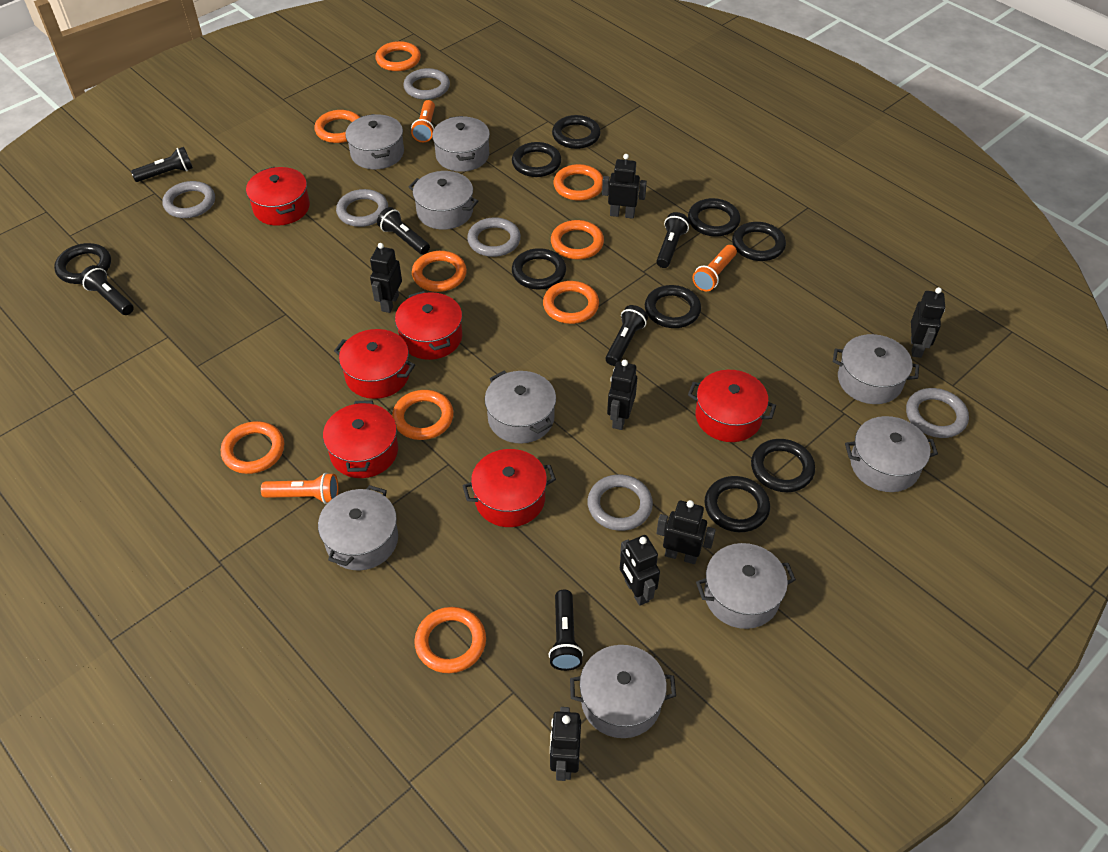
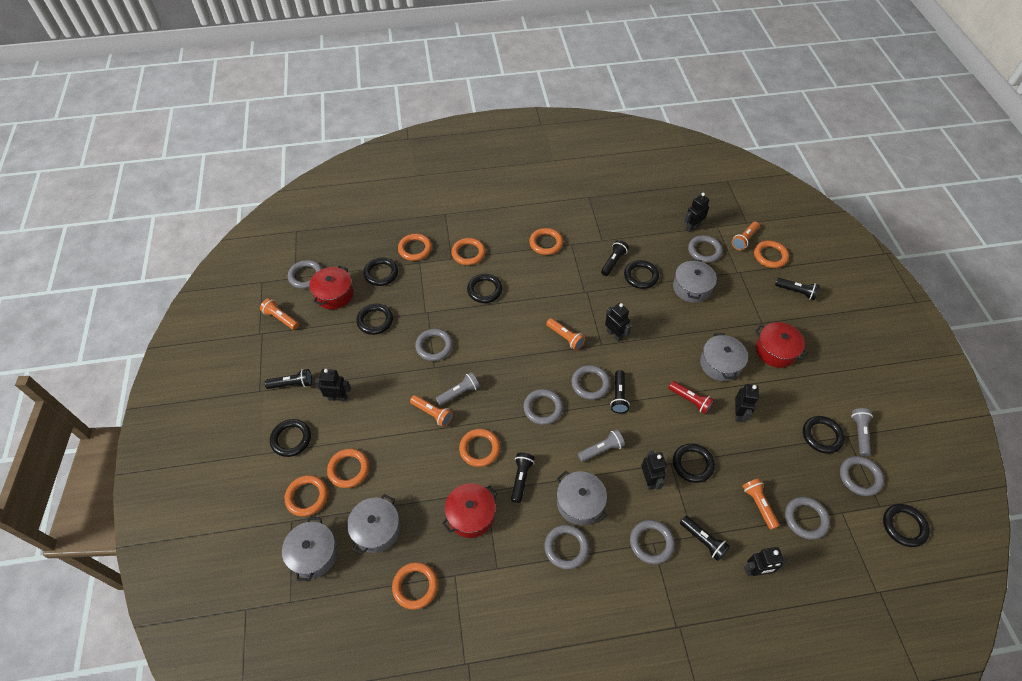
black ring: 9 -> 8
black robot: 7 -> 6
grey flashlight: 0 -> 3
grey pot: 9 -> 5
grey ring: 6 -> 9
orange flashlight: 3 -> 5
orange ring: 9 -> 8
red flashlight: 0 -> 1
red pot: 6 -> 3

